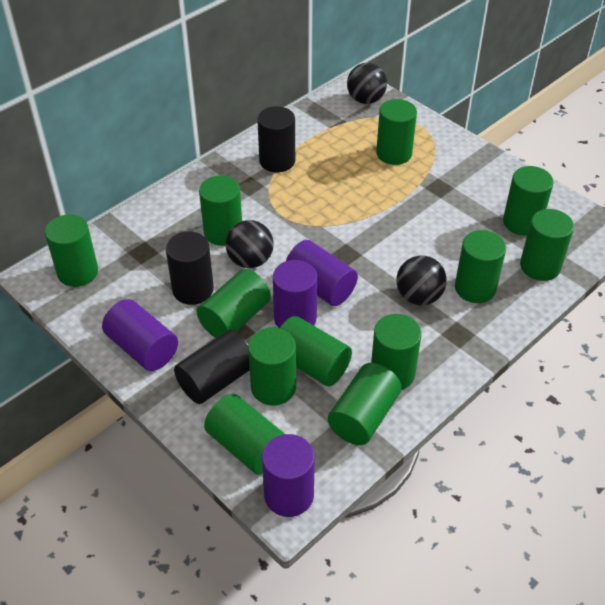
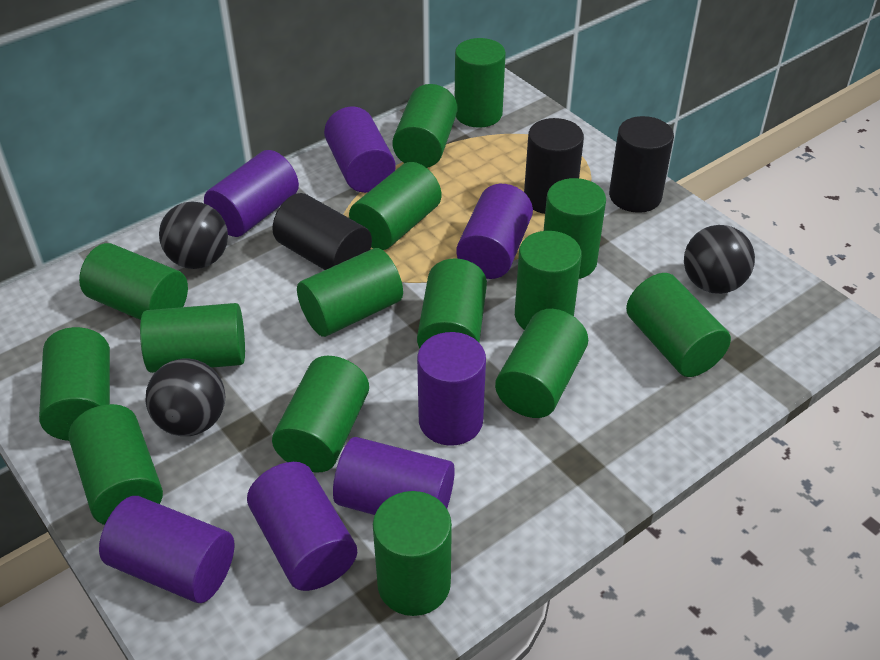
green cylinder: 12 -> 15
purple cylinder: 4 -> 7

